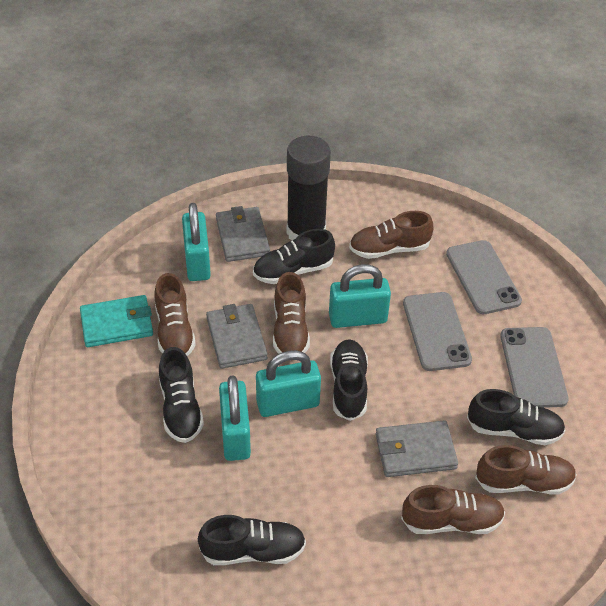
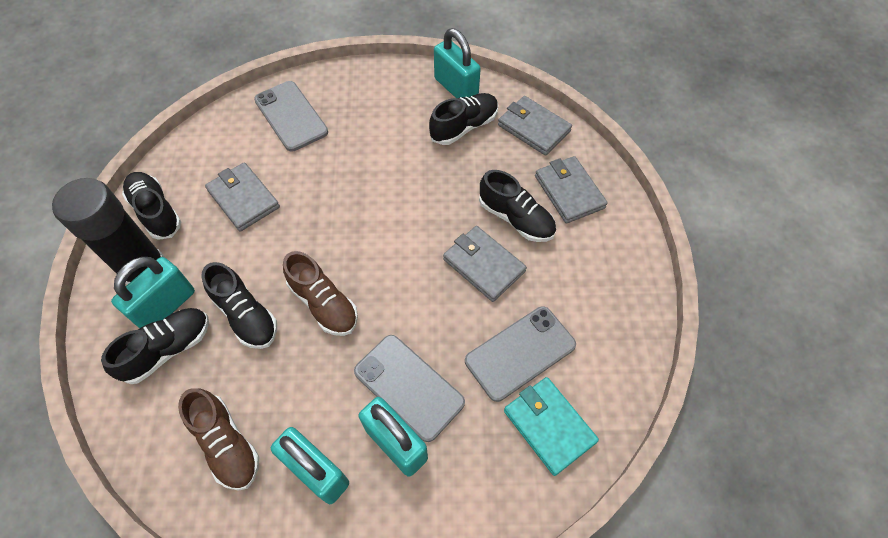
brown shoe: 5 -> 2
grey wallet: 3 -> 4

